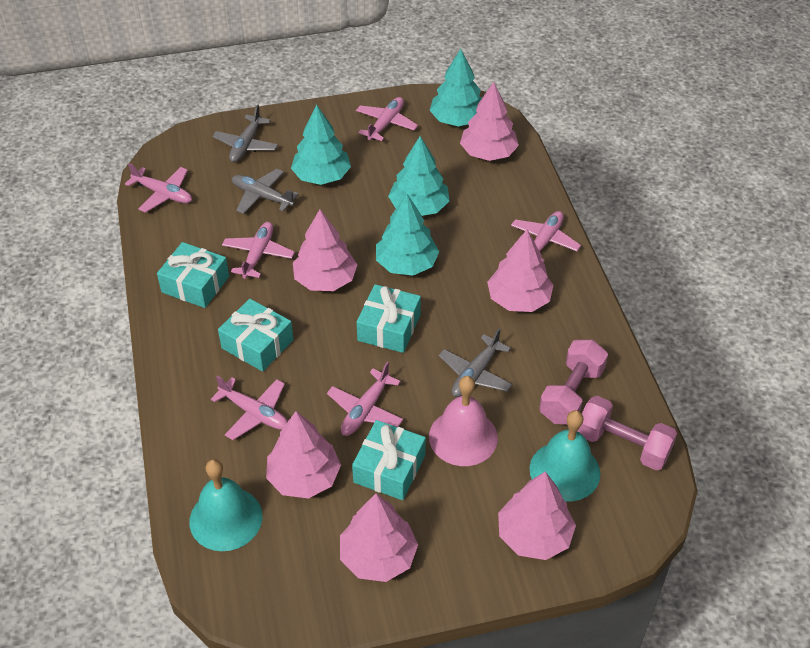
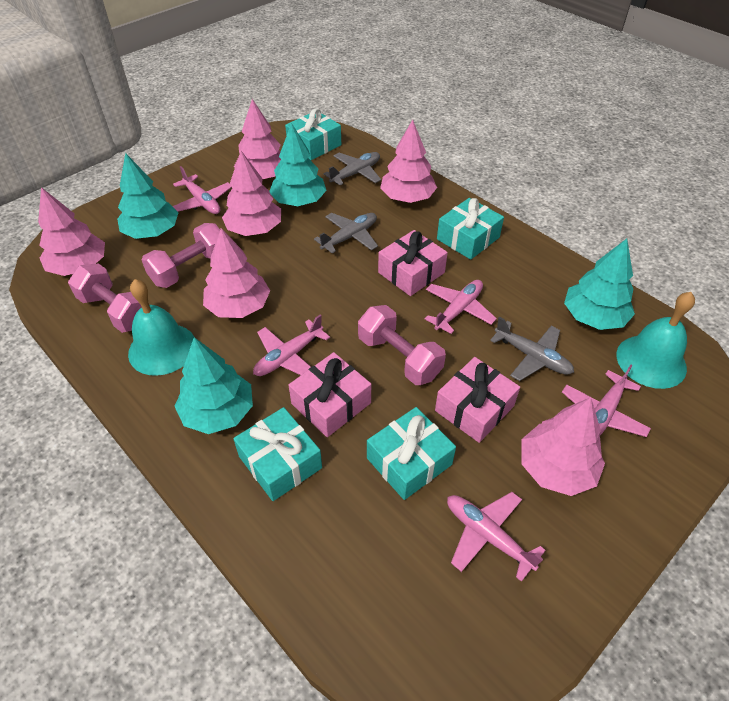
pink bell: 1 -> 0
pink dumbbell: 2 -> 3
pink gift: 0 -> 3
pink plane: 6 -> 5

